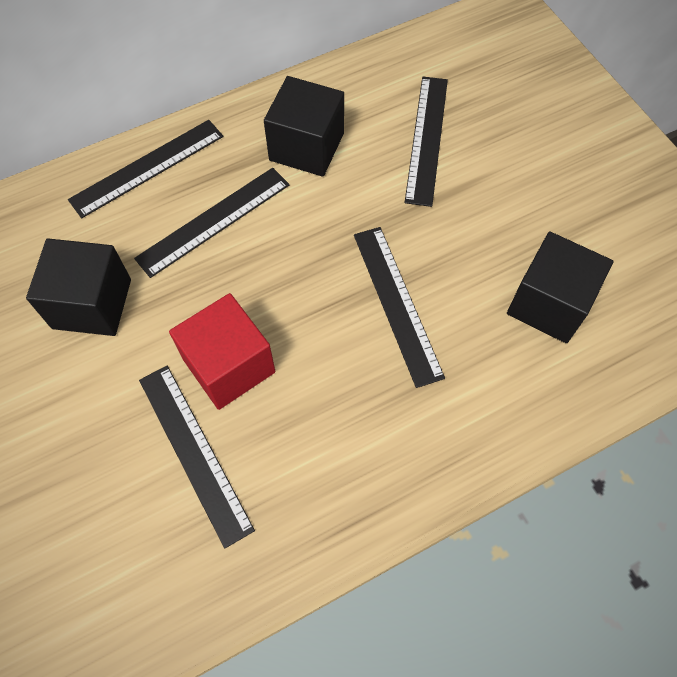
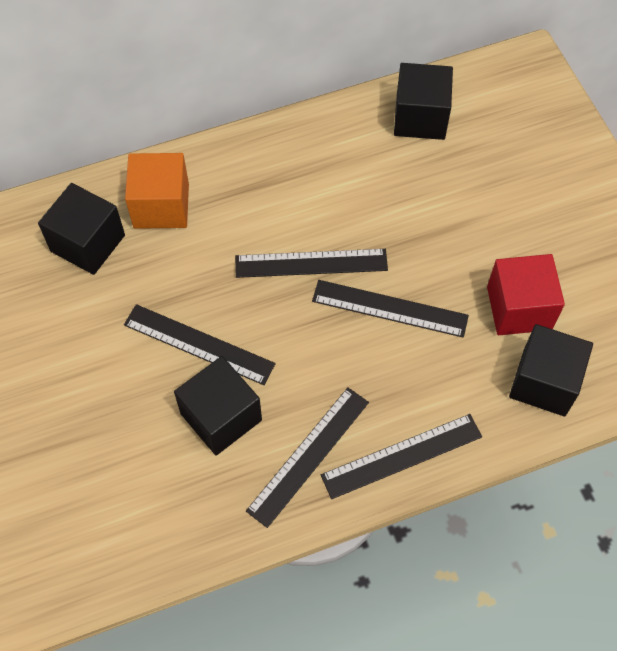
black cube: 3 -> 4
orange cube: 0 -> 1

